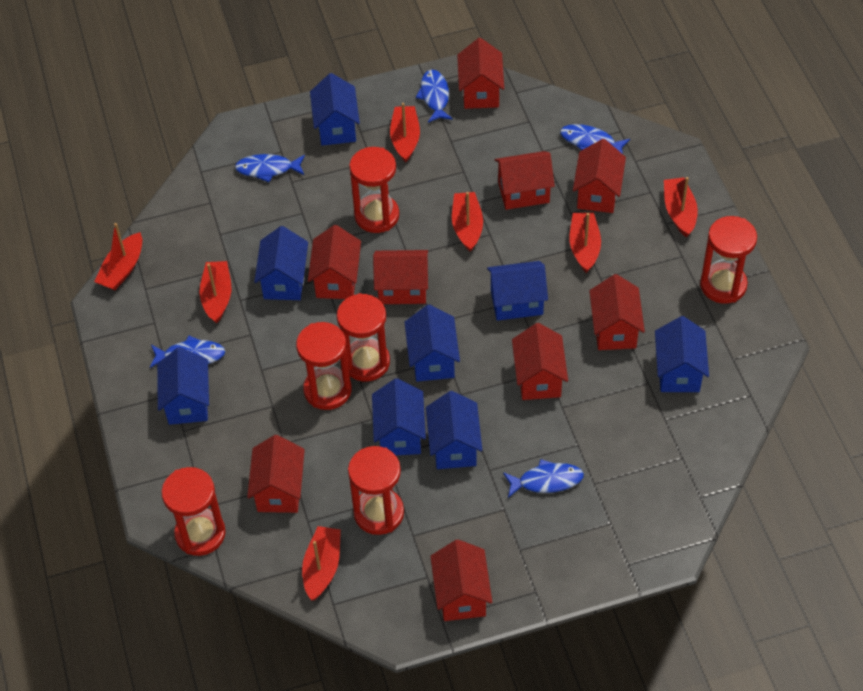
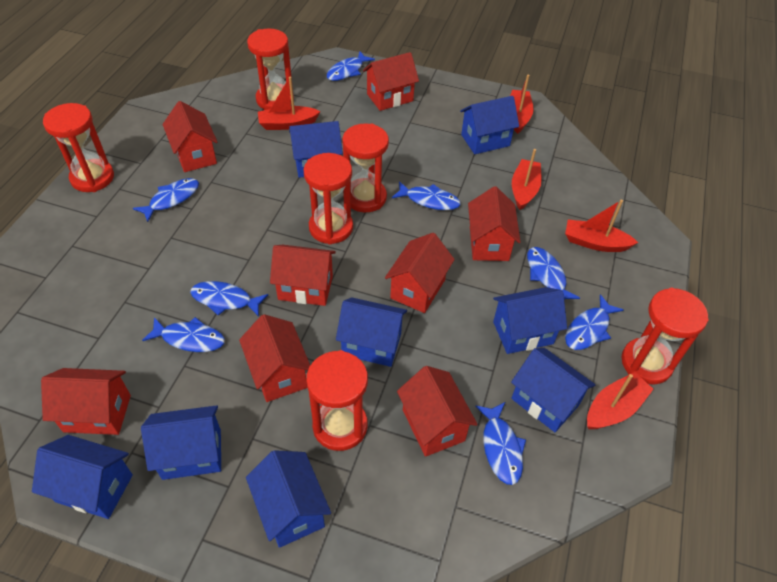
blue fish: 5 -> 8
red boat: 7 -> 5
red house: 9 -> 8

